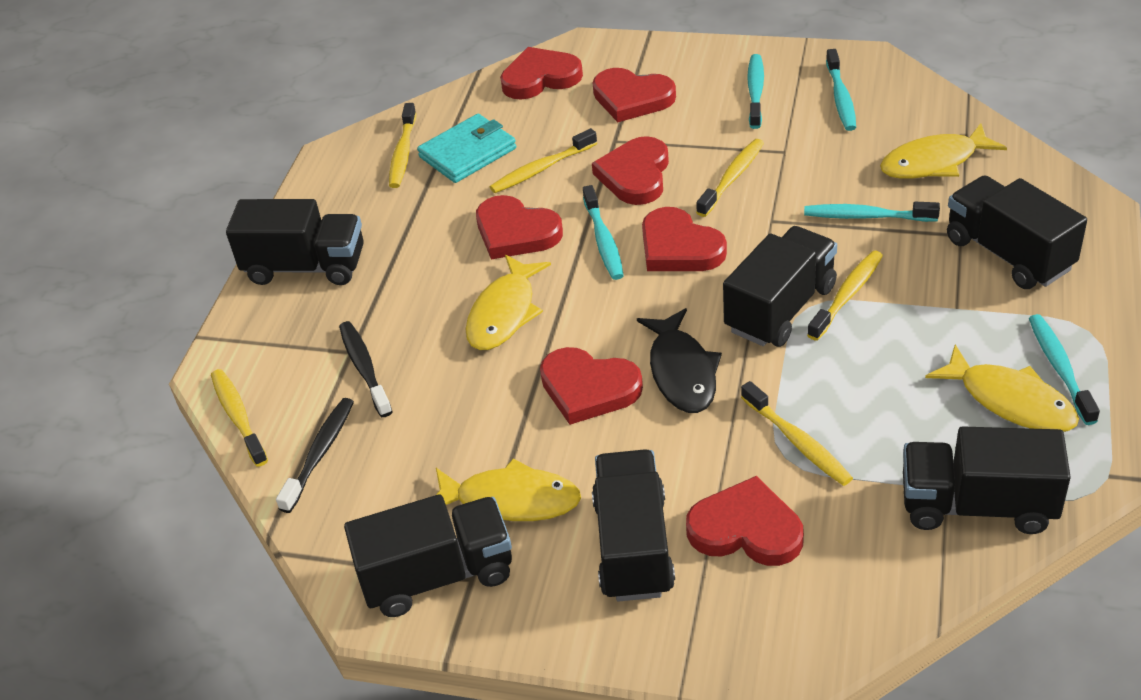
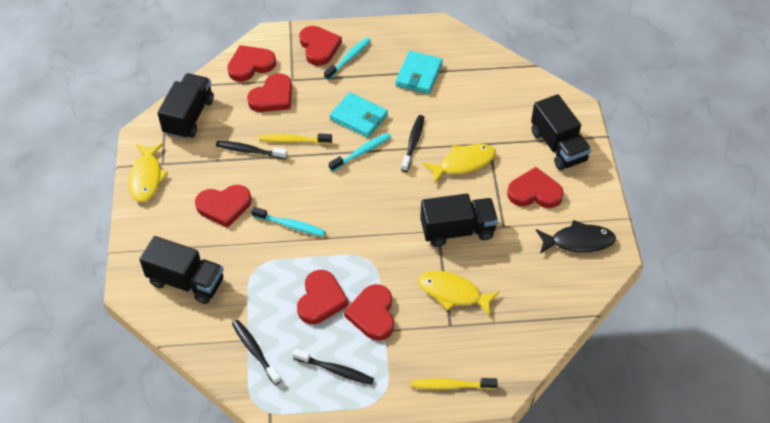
black toothbrush: 2 -> 4
black truck: 6 -> 4
turquoise toothbrush: 5 -> 3
turquoise wallet: 1 -> 2
yellow fish: 4 -> 3
yellow toothbrush: 6 -> 2

